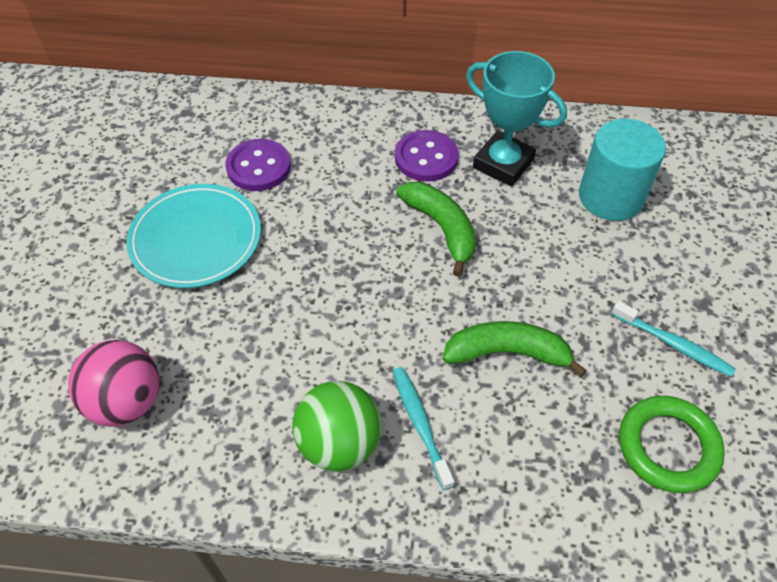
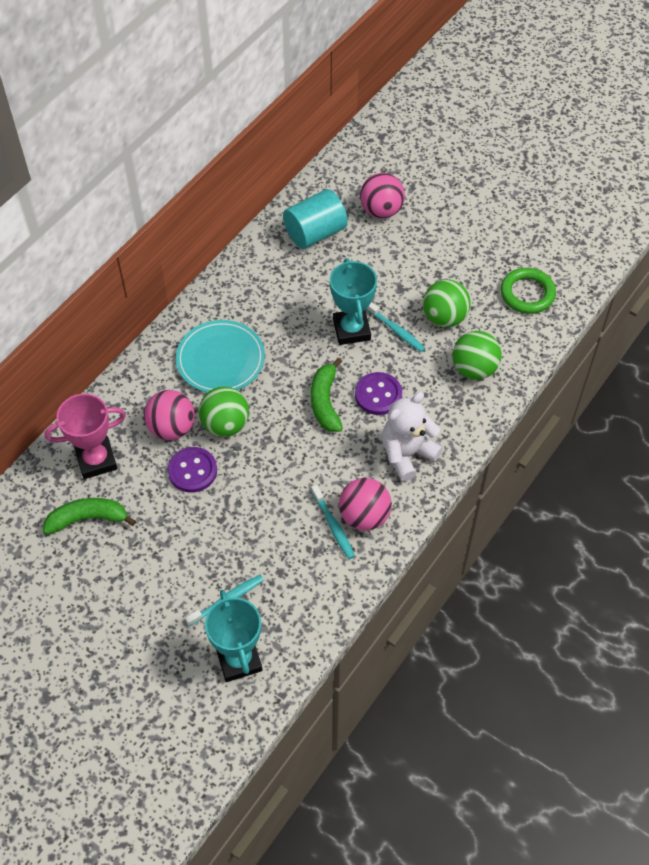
green ball: 1 -> 3
pink ball: 1 -> 3
pink trophy: 0 -> 1
turquoise toothbrush: 2 -> 3
turquoise trophy: 1 -> 2
white teddy bear: 0 -> 1

